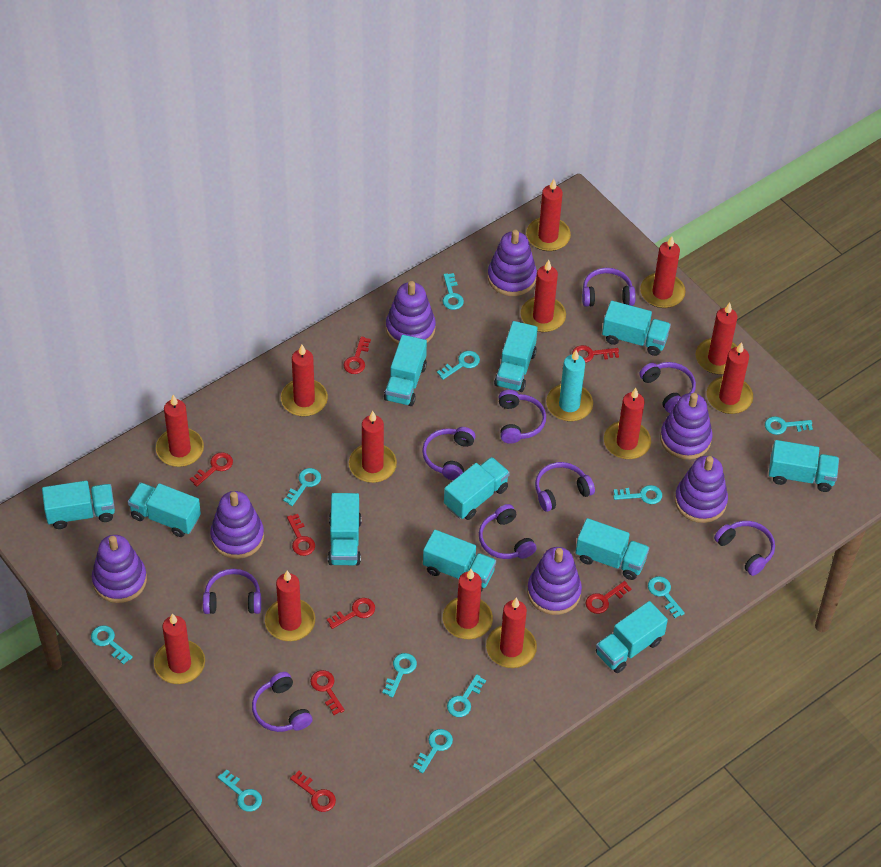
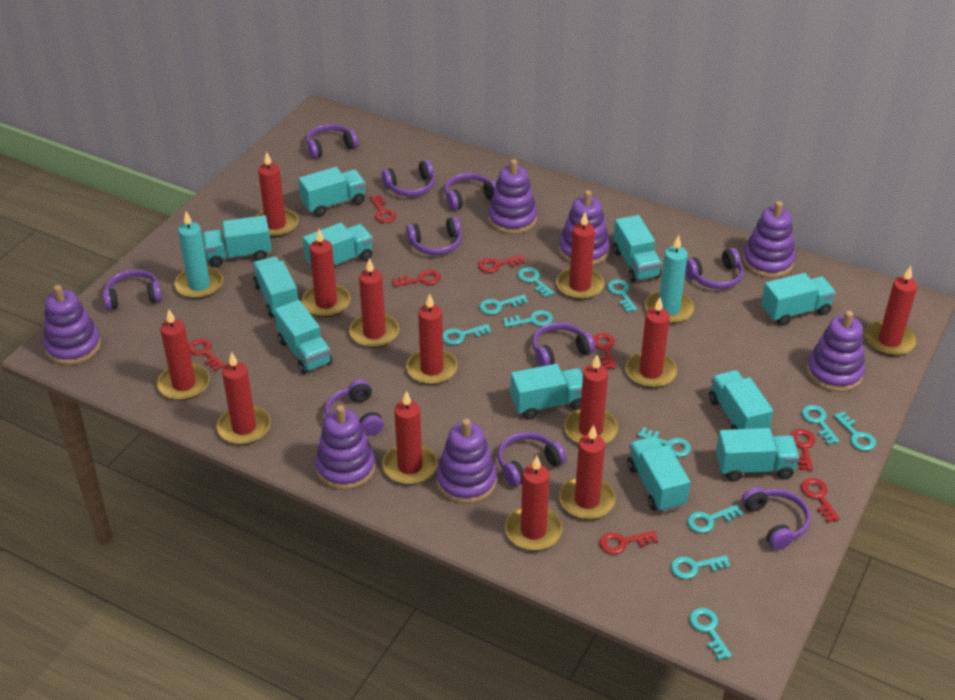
purple headphones: 9 -> 10
turquoise candle: 1 -> 2

